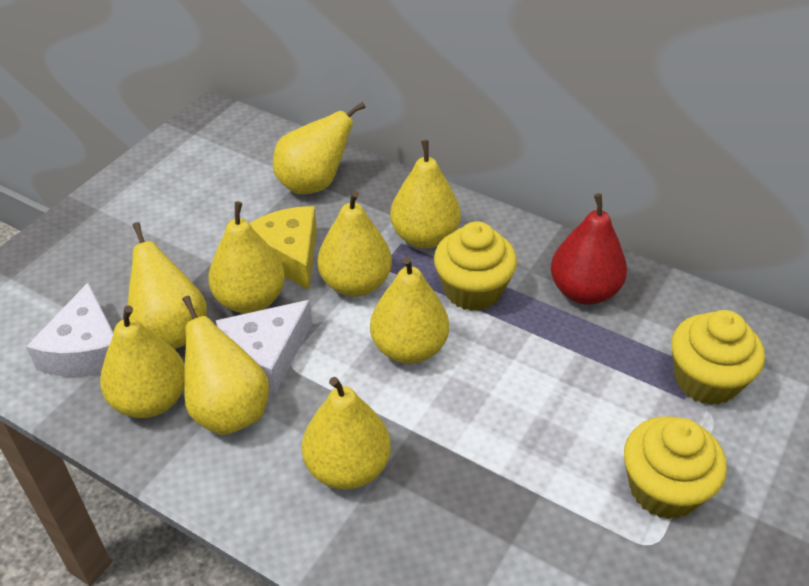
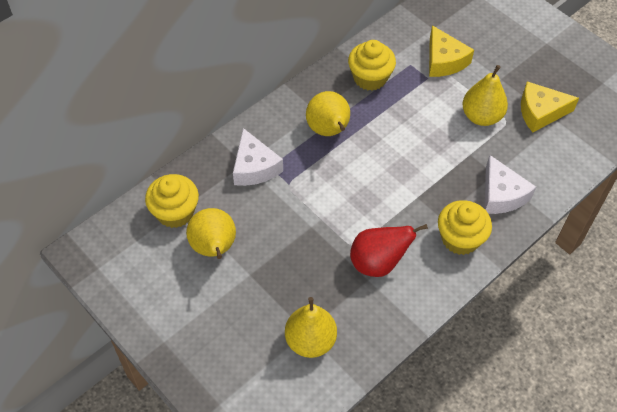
yellow cheese: 1 -> 2
yellow pear: 9 -> 4

